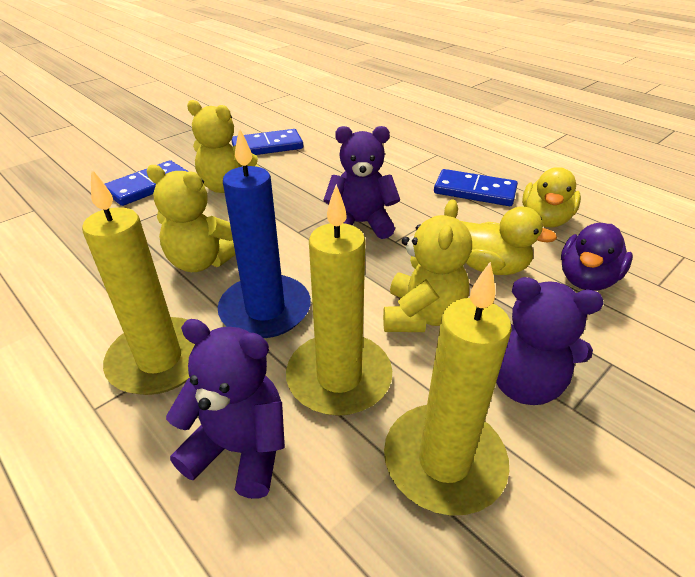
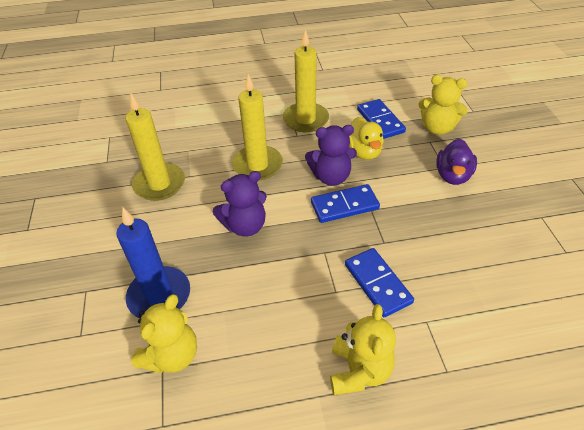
purple teddy bear: 3 -> 2
yellow duck: 2 -> 1

